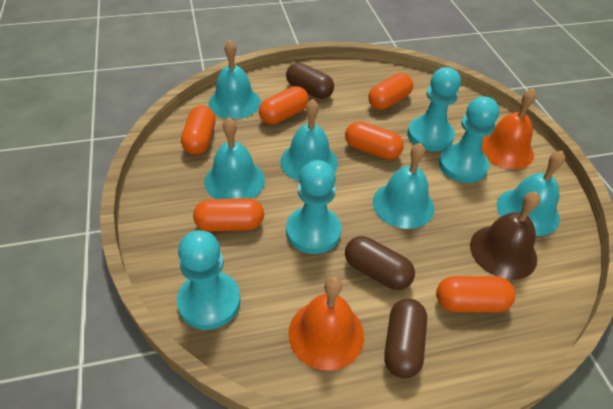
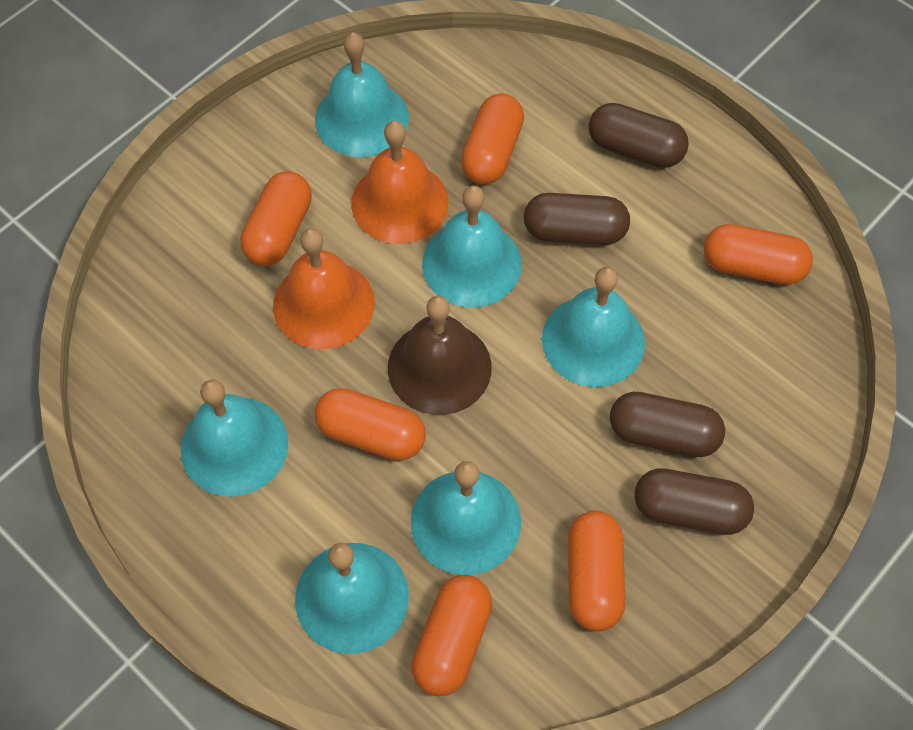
brown capsule: 3 -> 4
turquoise bell: 5 -> 6
turquoise pawn: 4 -> 0

